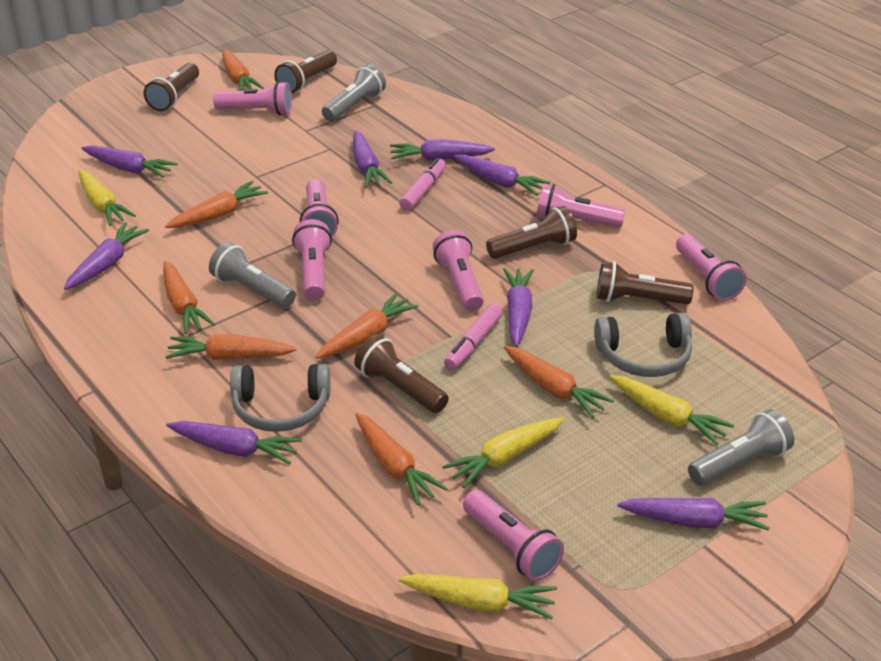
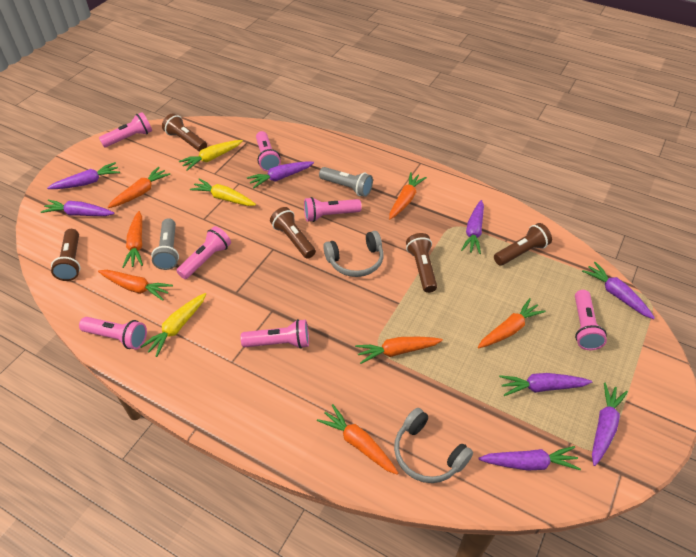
grey flashlight: 3 -> 2
pink marker: 2 -> 0
yellow carrot: 4 -> 3

